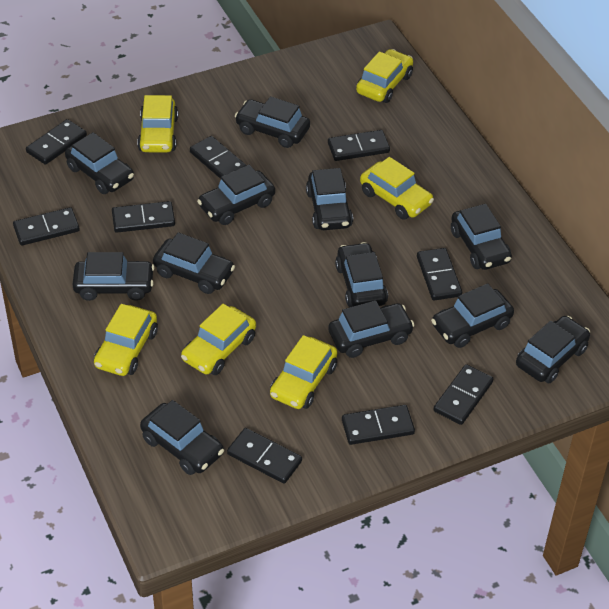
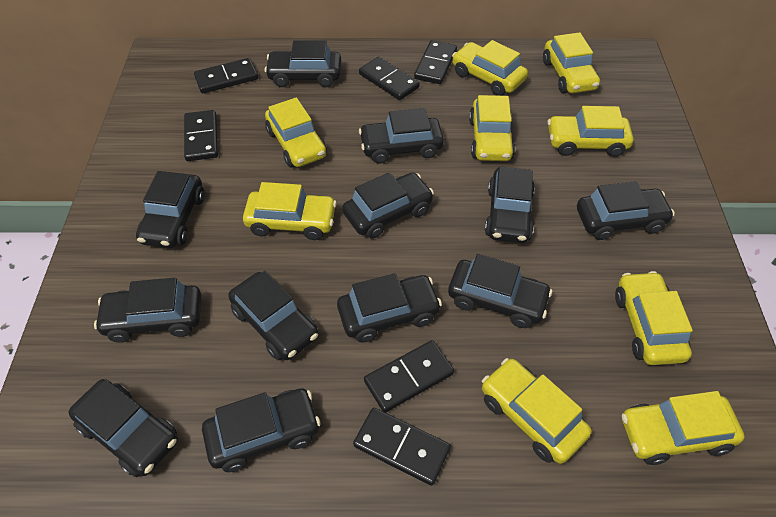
black domino: 9 -> 6
yellow car: 6 -> 9

